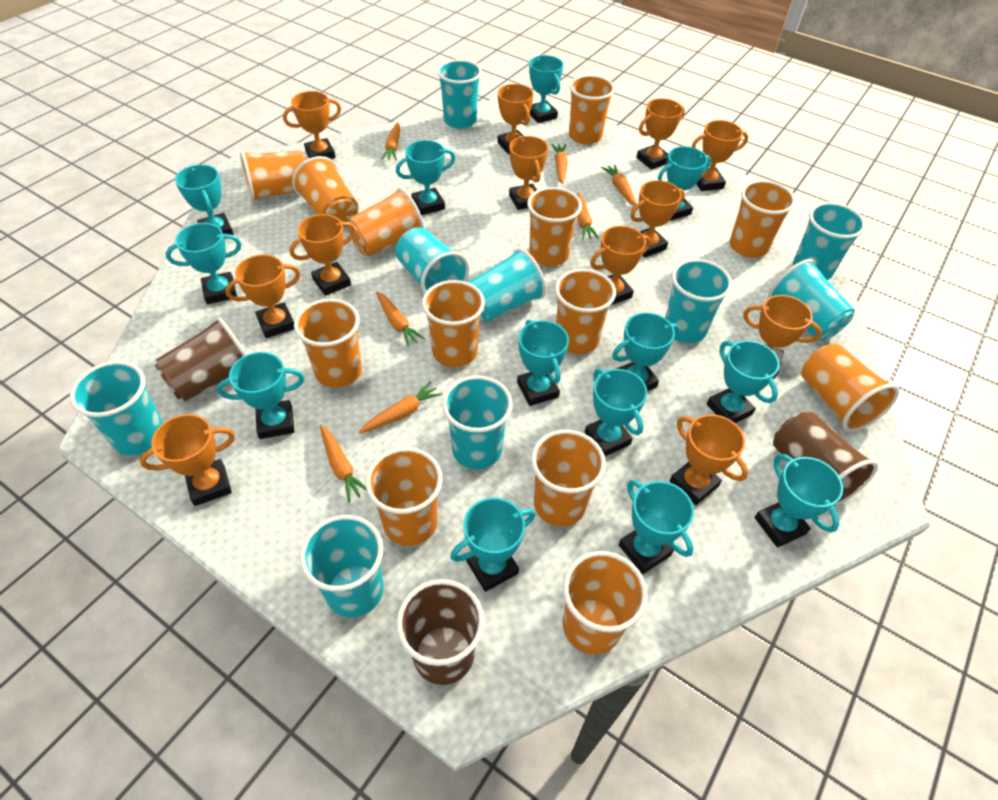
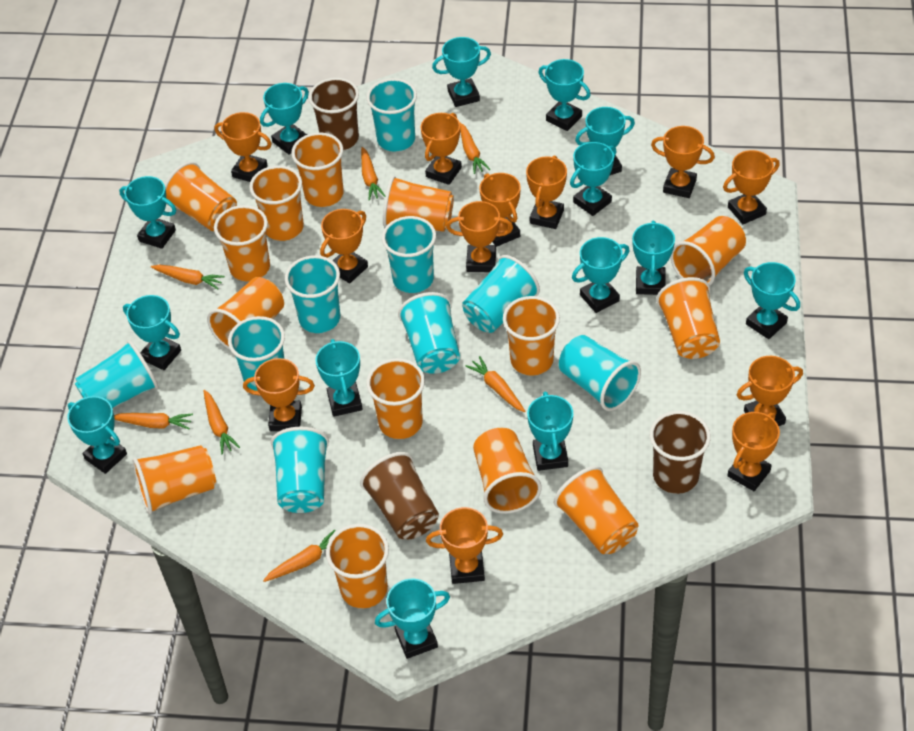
orange cup: 13 -> 14
turquoise trophy: 13 -> 14

